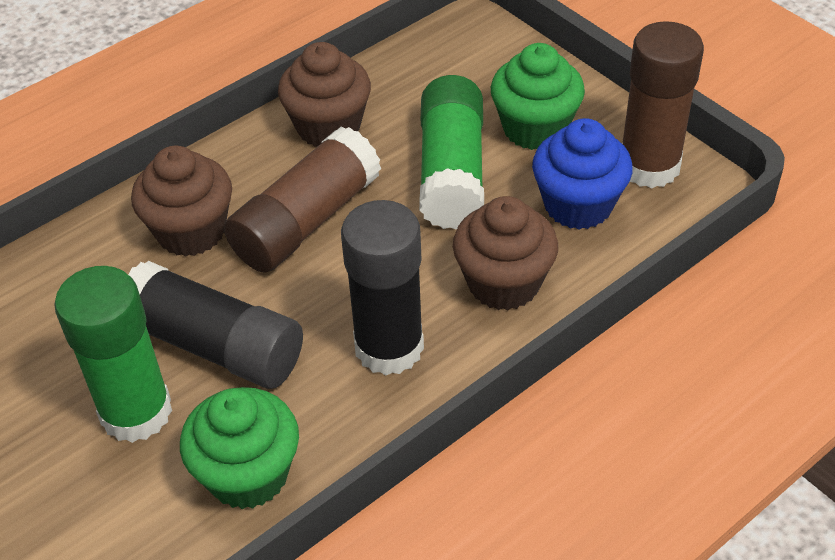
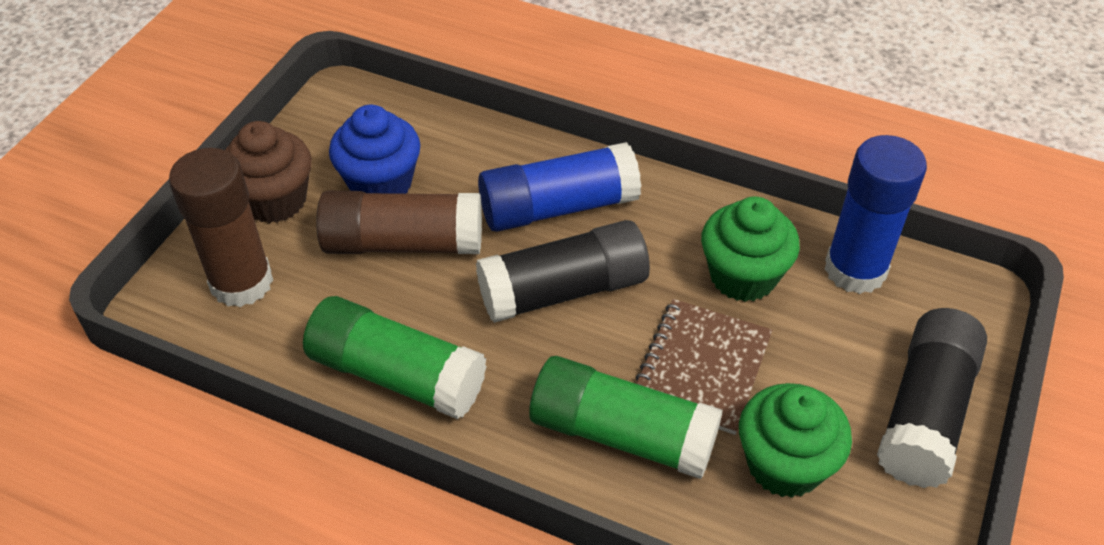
blue glue stick: 0 -> 2
brown cupcake: 3 -> 1
brown notebook: 0 -> 1

